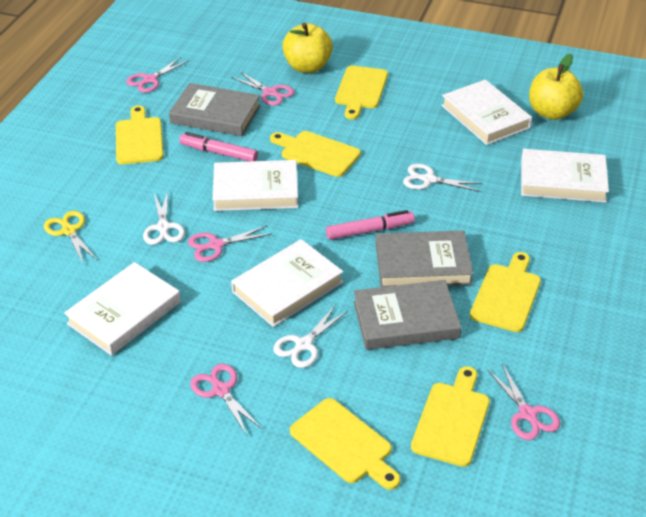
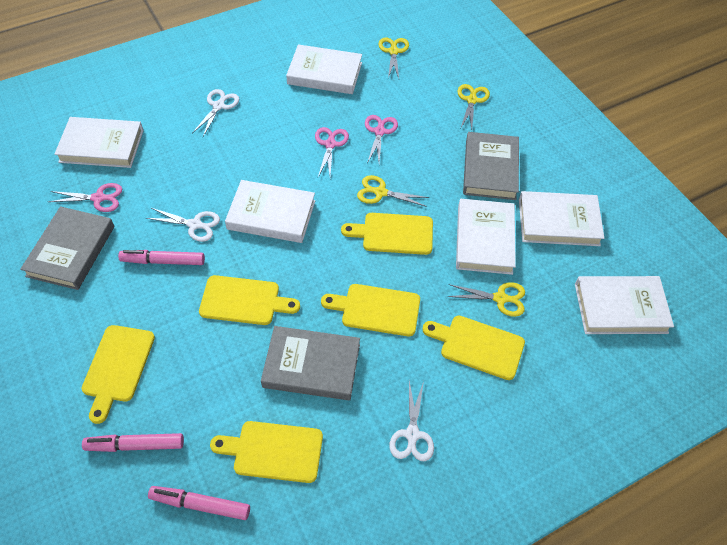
pink marker: 2 -> 3
pink scissors: 5 -> 3
white book: 5 -> 6
yellow apple: 2 -> 0
yellow scissors: 1 -> 4

